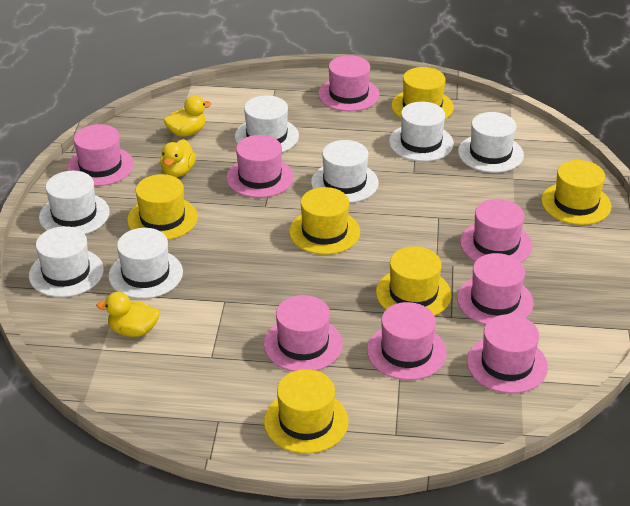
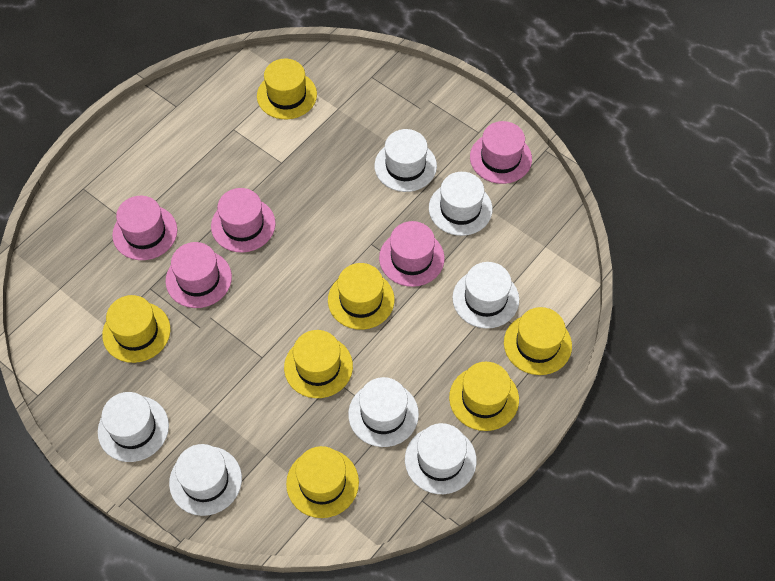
pink hat: 8 -> 5
yellow duck: 3 -> 0
yellow hat: 6 -> 7

